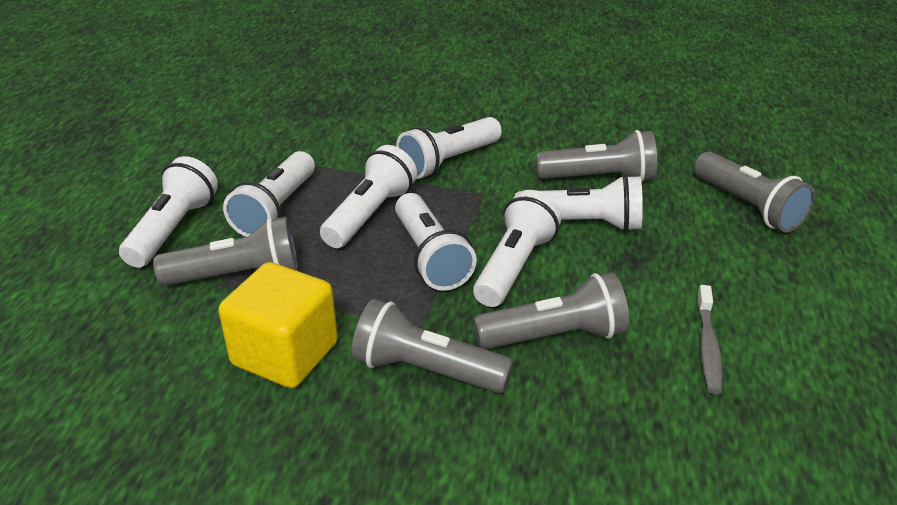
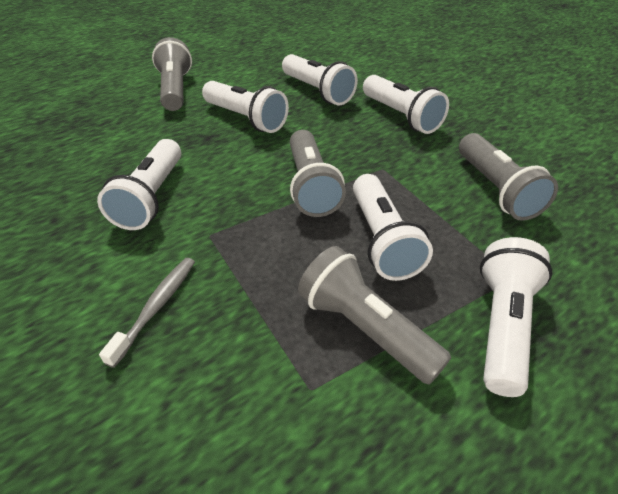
grey flashlight: 5 -> 4
white flashlight: 7 -> 6
yellow cube: 1 -> 0

